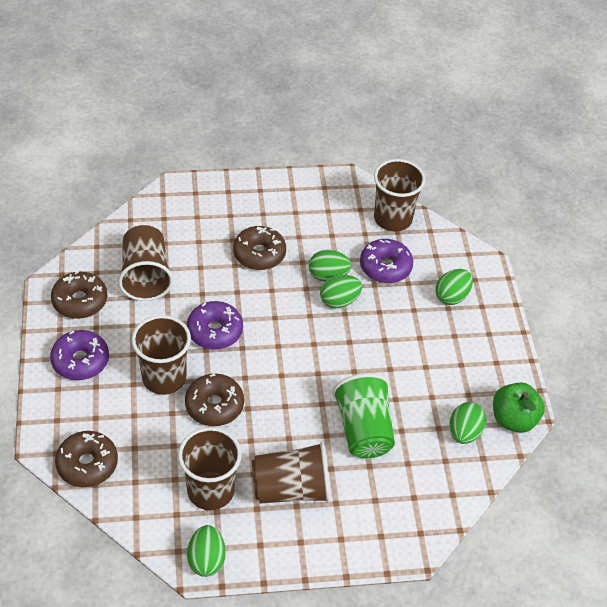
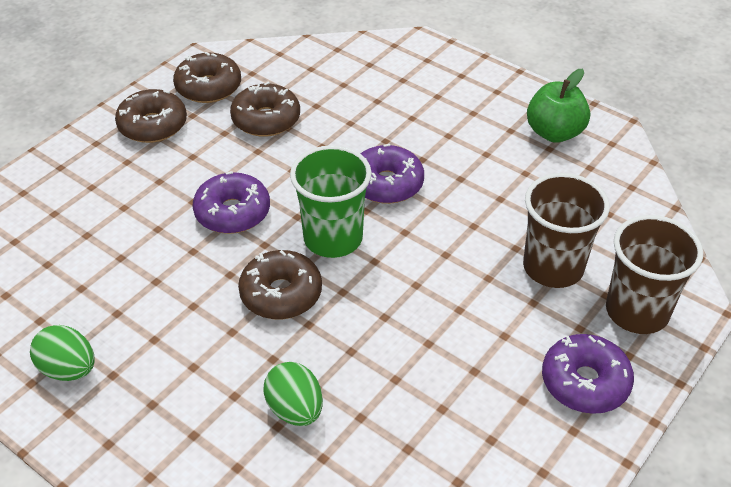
brown cup: 5 -> 2
green egg: 5 -> 2

